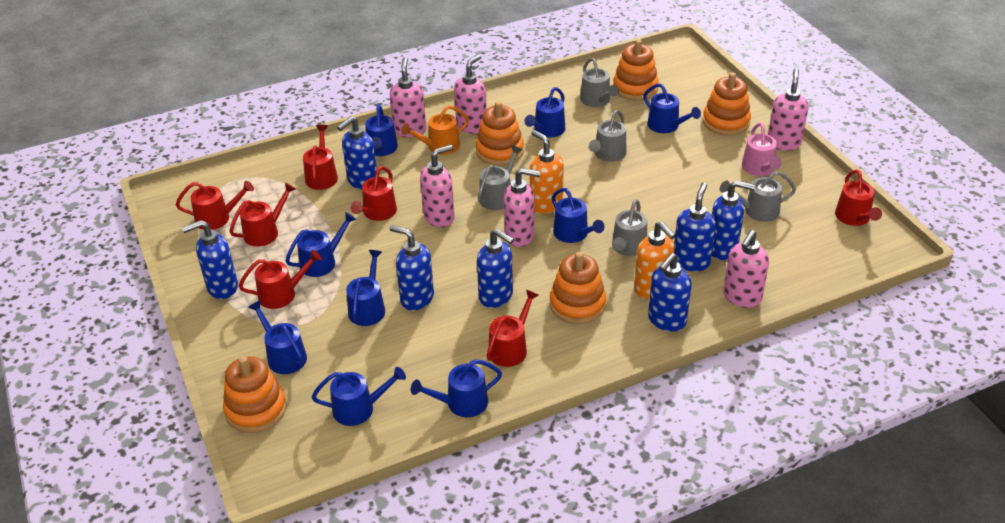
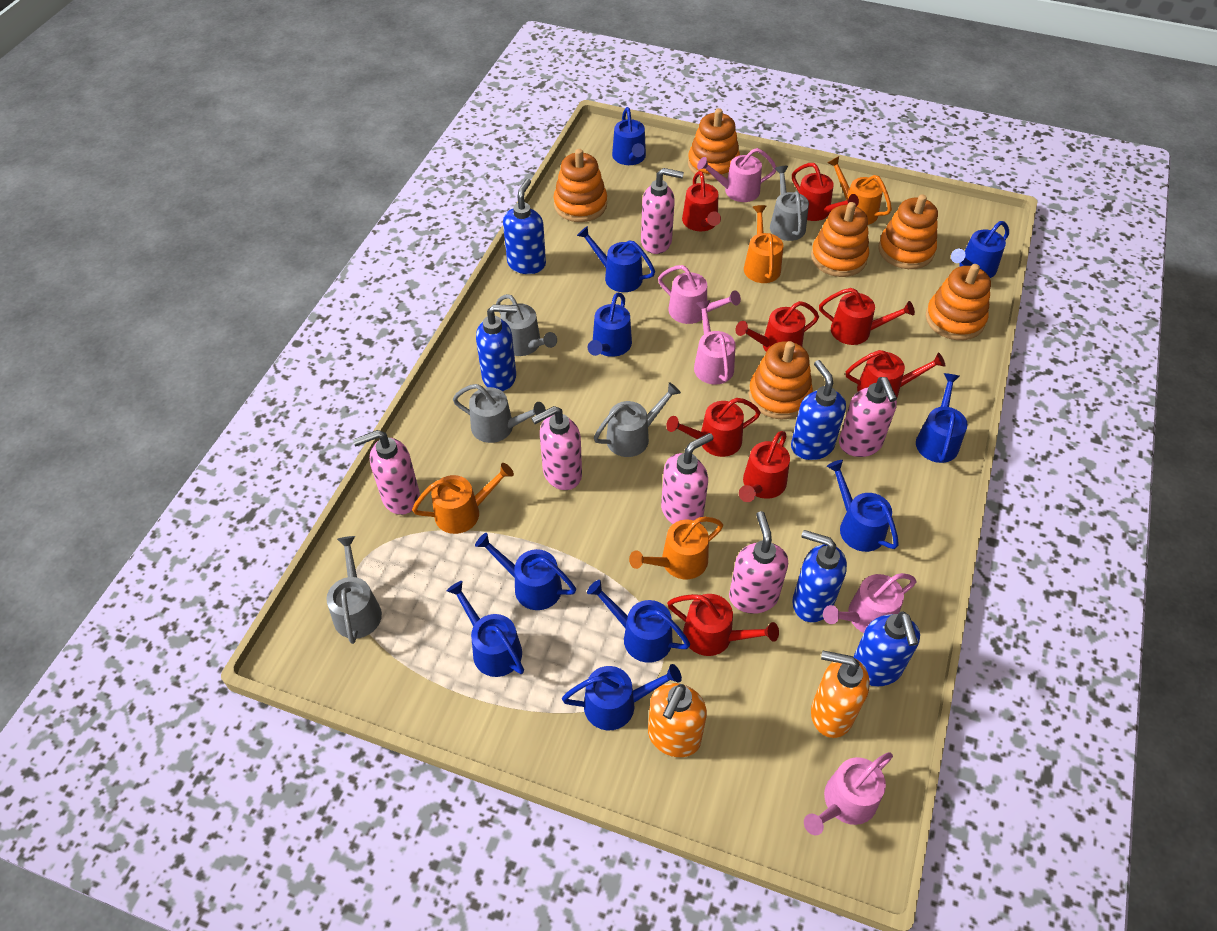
blue soap dispenser: 7 -> 5
blue watering can: 9 -> 10
orange stacking toy: 5 -> 6
orange watering can: 1 -> 4
pink watering can: 1 -> 5
red watering can: 7 -> 8

